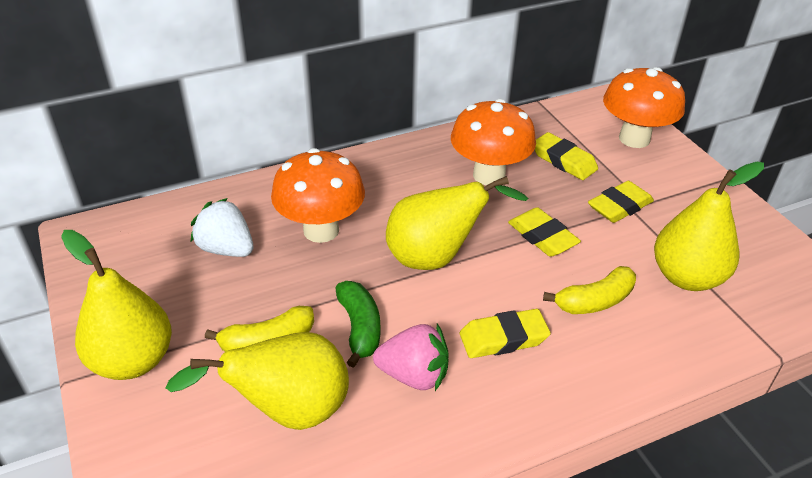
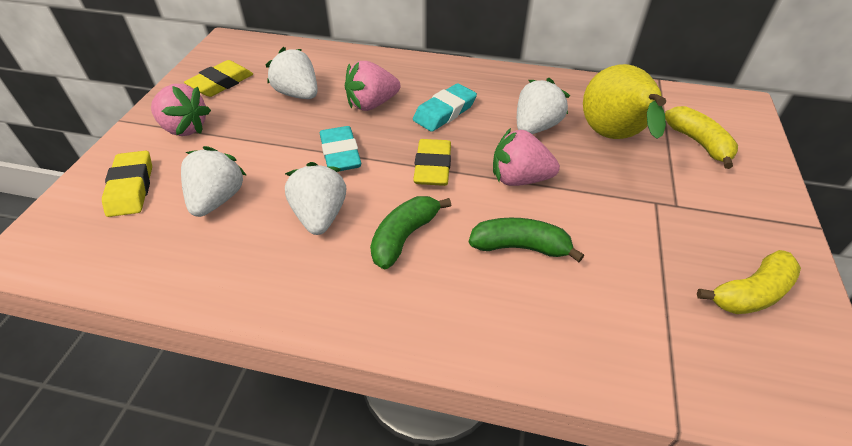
green banana: 1 -> 2
orange mushroom: 3 -> 0
pink strawberry: 1 -> 3
turquoise eraser: 0 -> 2
white strawberry: 1 -> 4
yellow eraser: 4 -> 3
yellow pear: 4 -> 1

